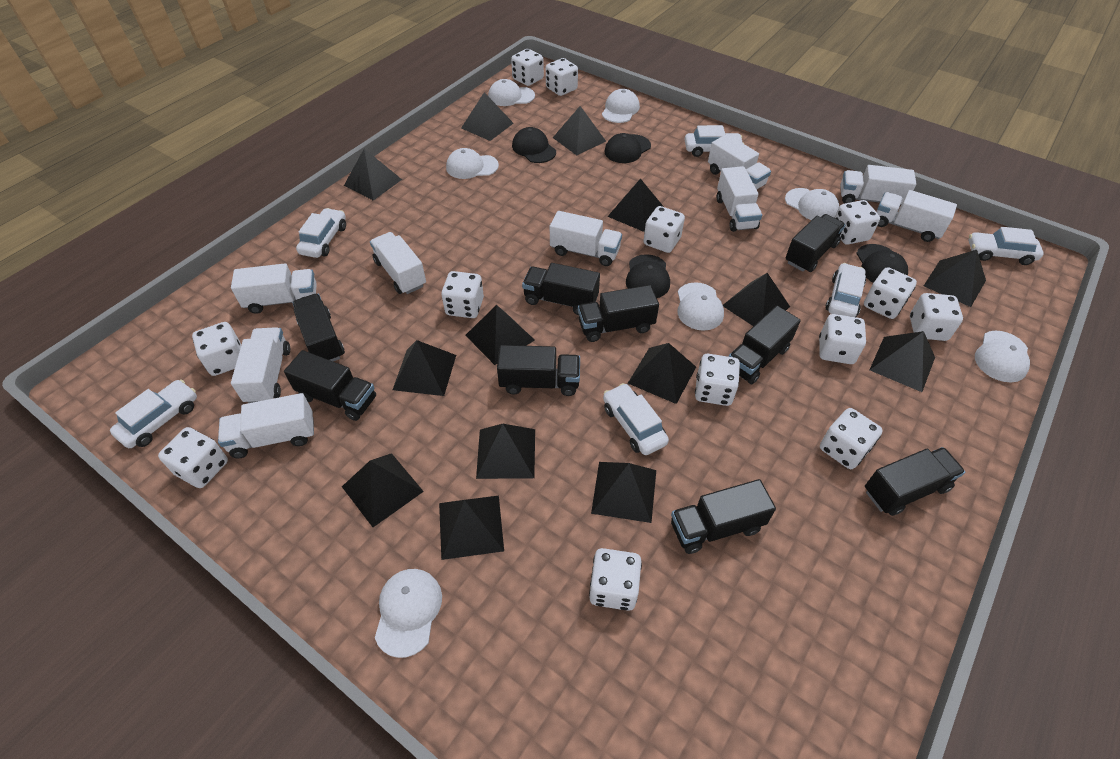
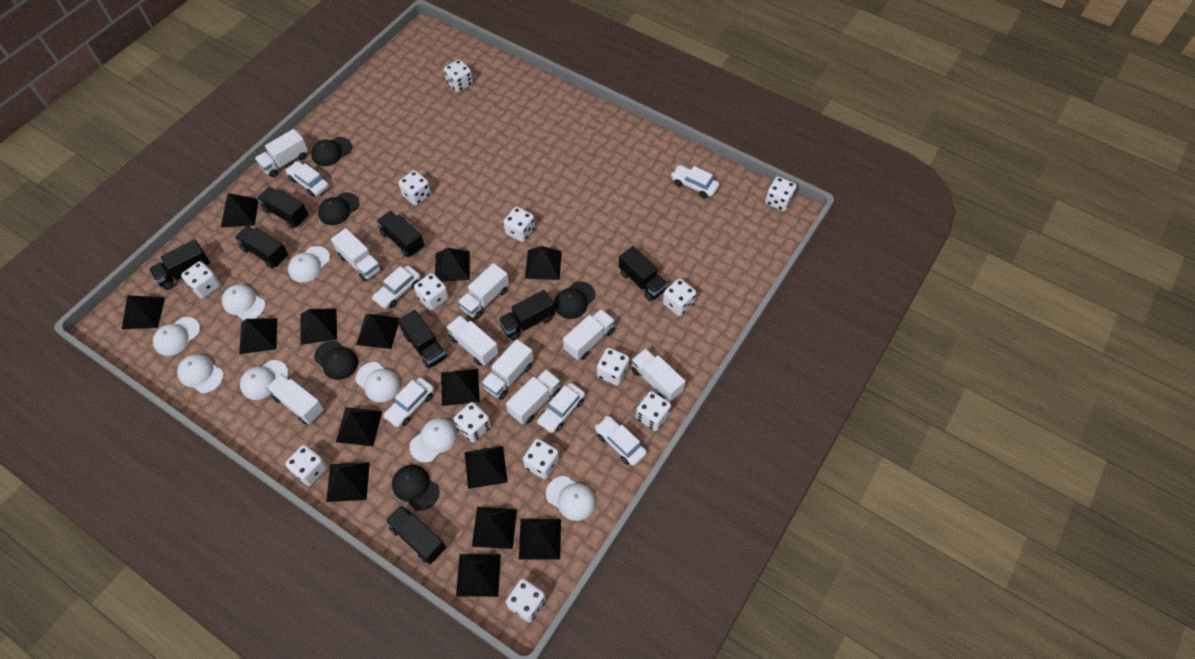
black cap: 4 -> 5
black truck: 9 -> 8
white cap: 7 -> 8

